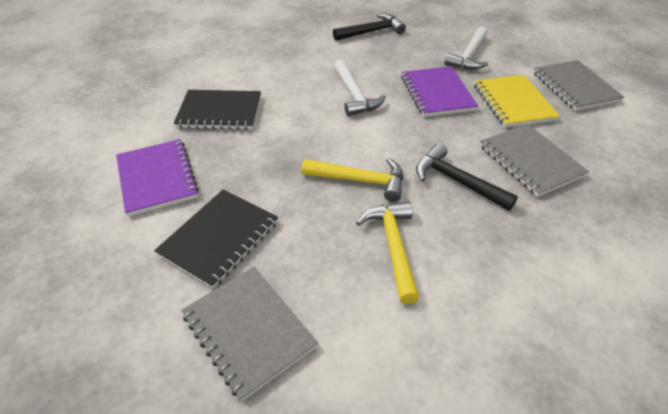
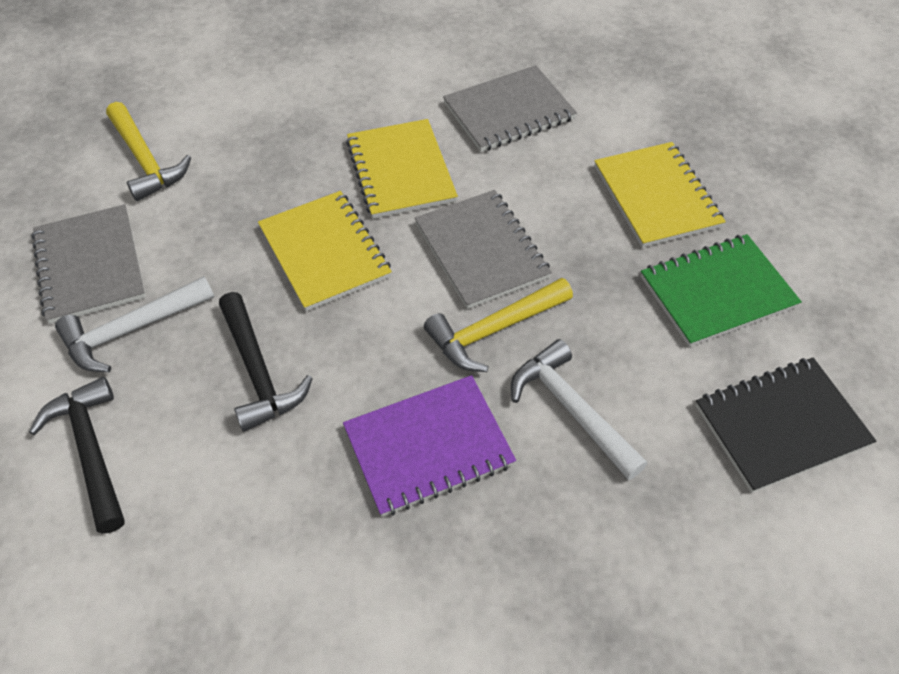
black notebook: 2 -> 1
green notebook: 0 -> 1
purple notebook: 2 -> 1
yellow notebook: 1 -> 3

